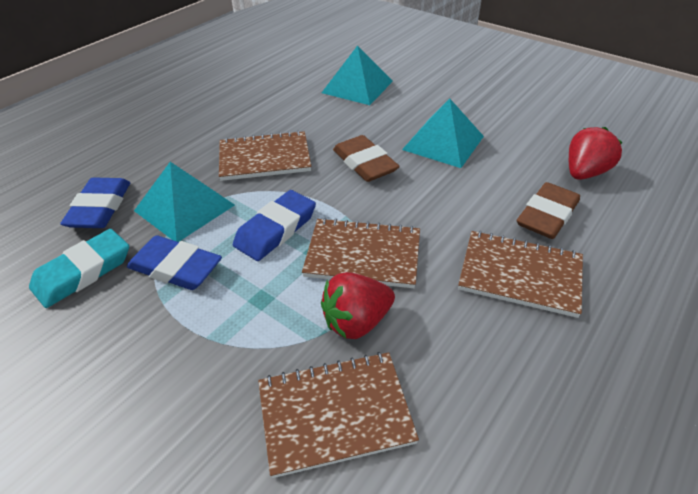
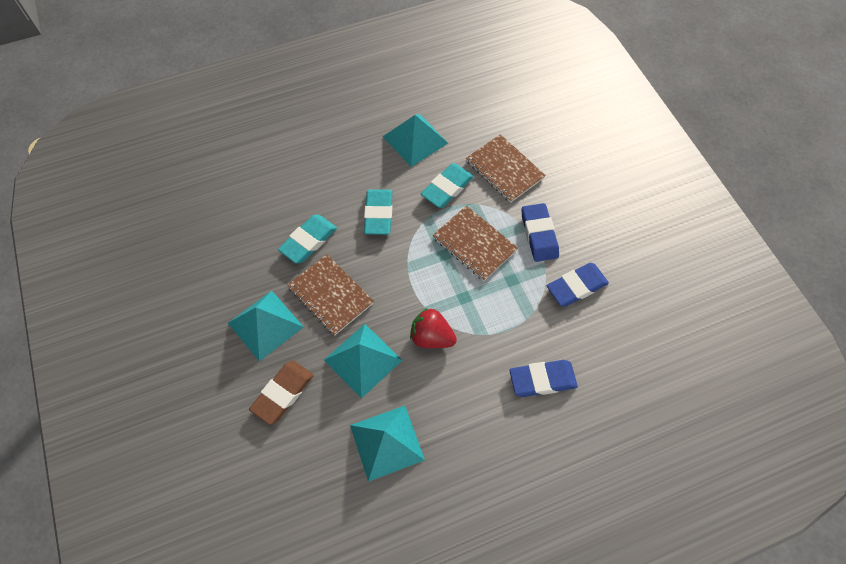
brown eraser: 2 -> 1
brown notebook: 4 -> 3
red strawberry: 2 -> 1
turquoise eraser: 1 -> 3
turquoise pyramid: 3 -> 4

